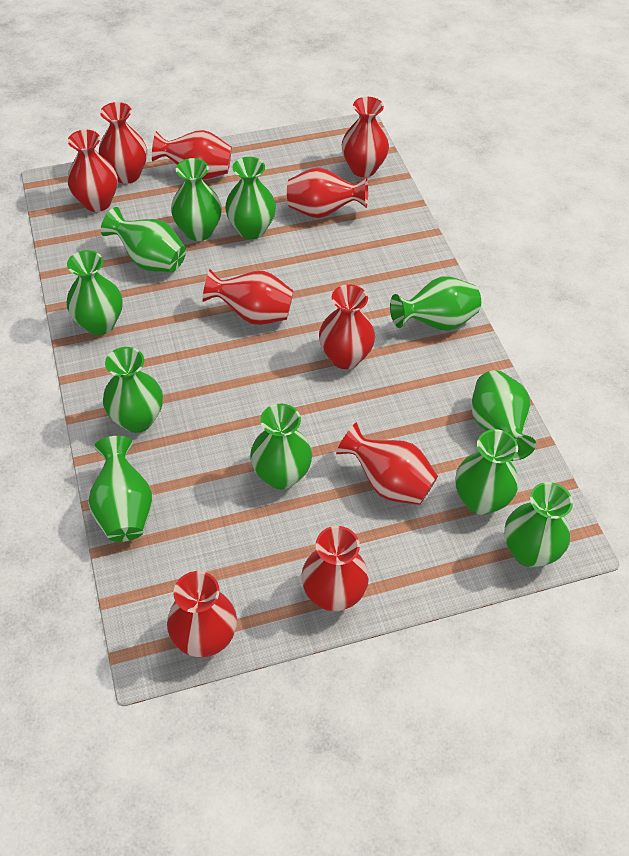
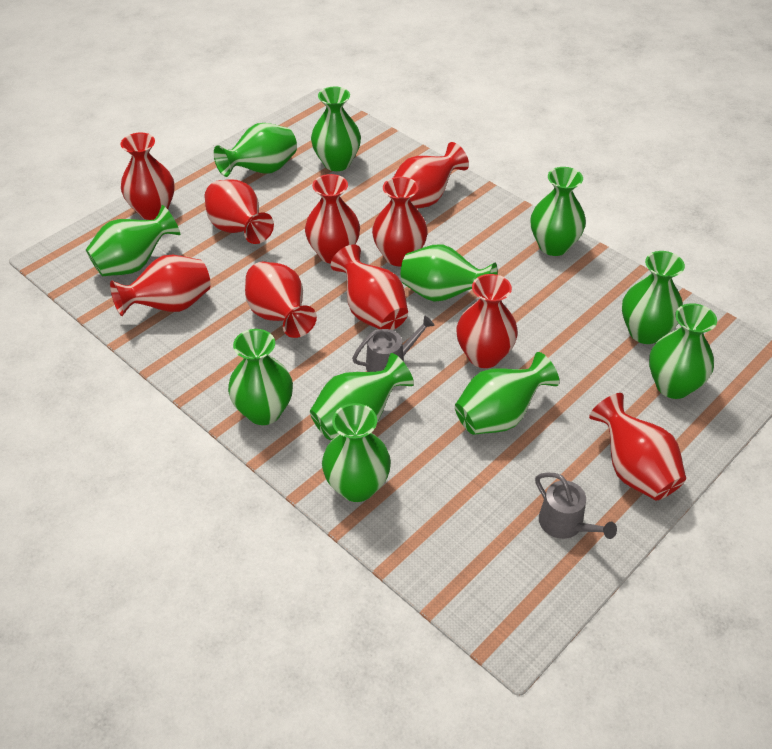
grey watering can: 0 -> 2

